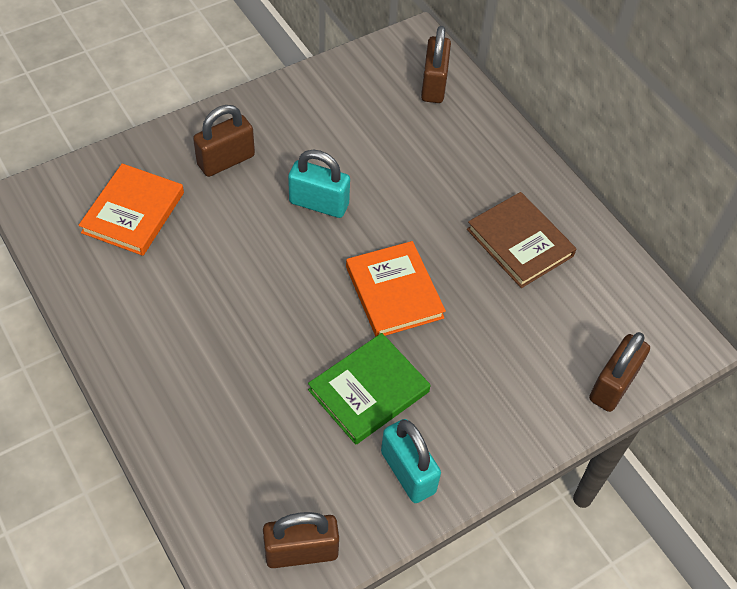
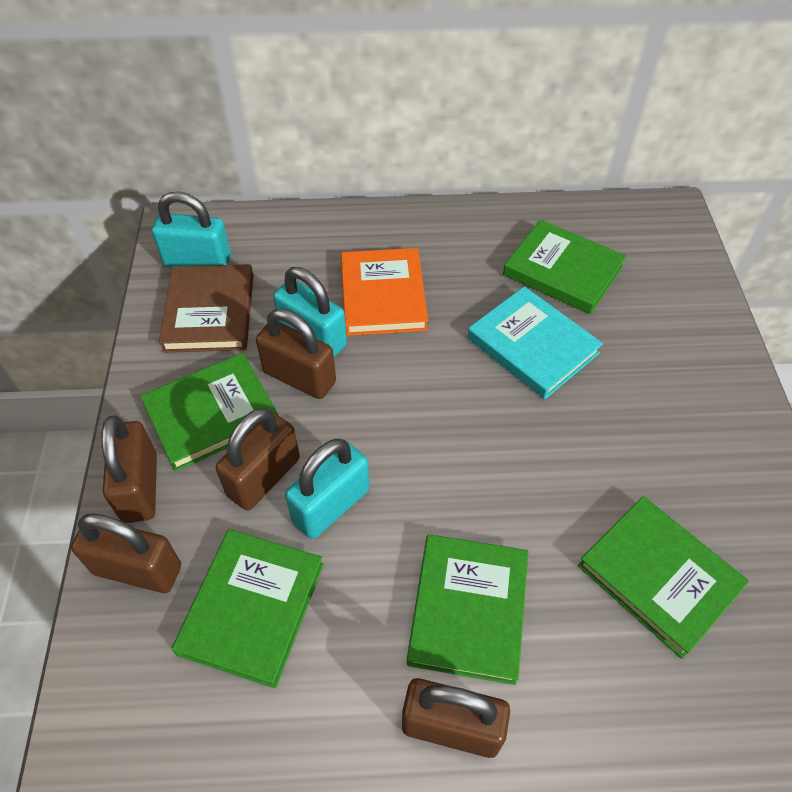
brown padlock: 4 -> 5
green book: 1 -> 5
orange book: 2 -> 1
turquoise book: 0 -> 1
turquoise padlock: 2 -> 3

